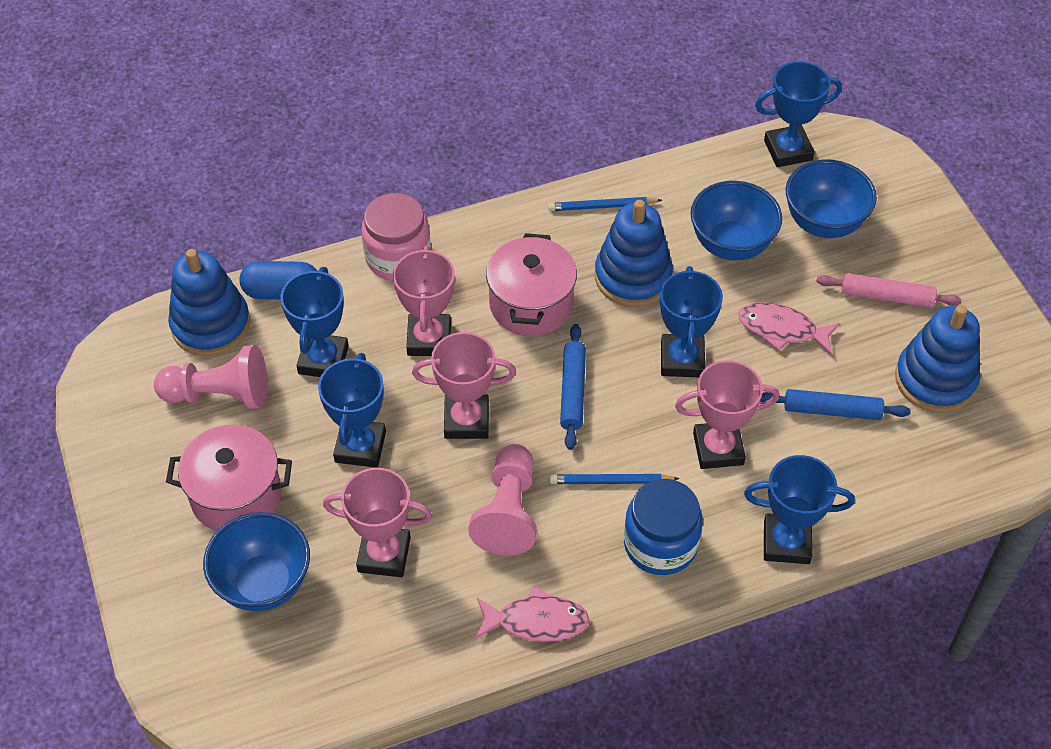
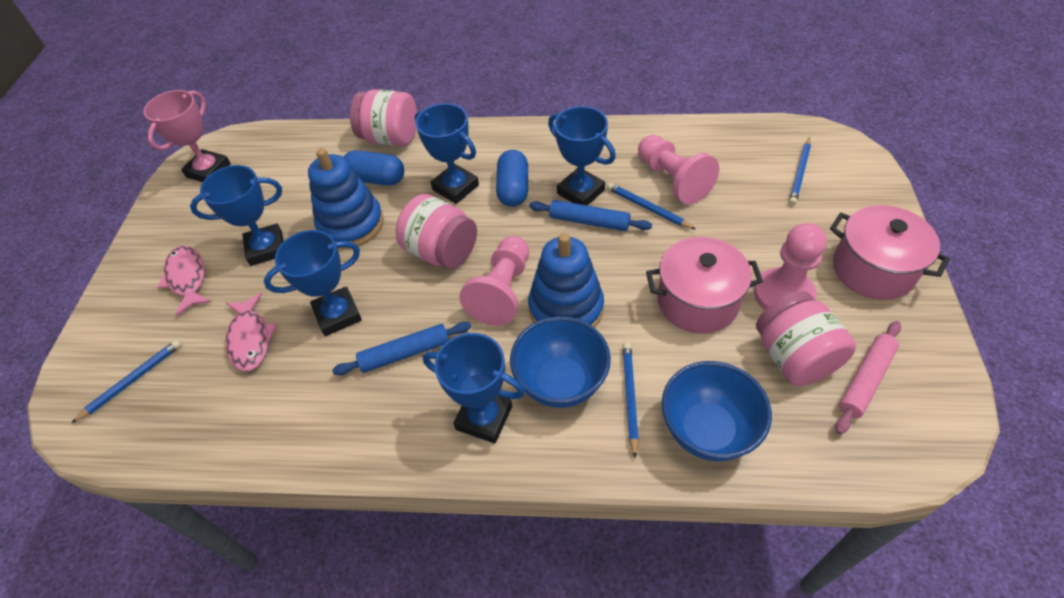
blue bowl: 3 -> 2
blue capsule: 1 -> 2
blue jar: 1 -> 0
blue pencil: 2 -> 4
blue stacking toy: 3 -> 2
pink jar: 1 -> 3
pink pawn: 2 -> 3
pink trophy: 4 -> 1

